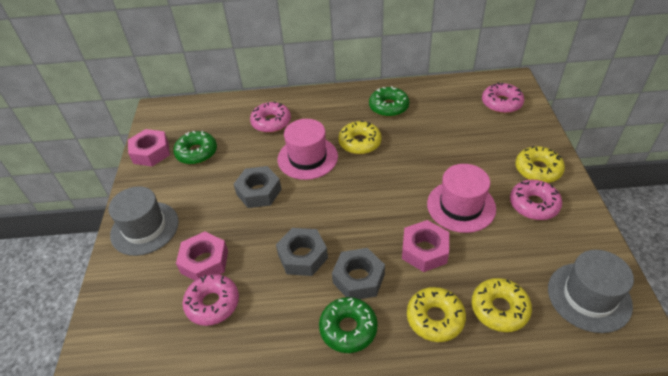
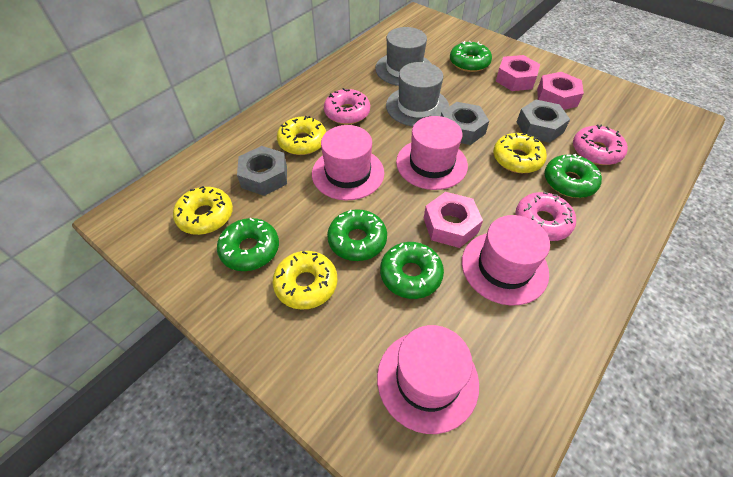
green donut: 3 -> 5
pink donut: 4 -> 3
pink hat: 2 -> 4

